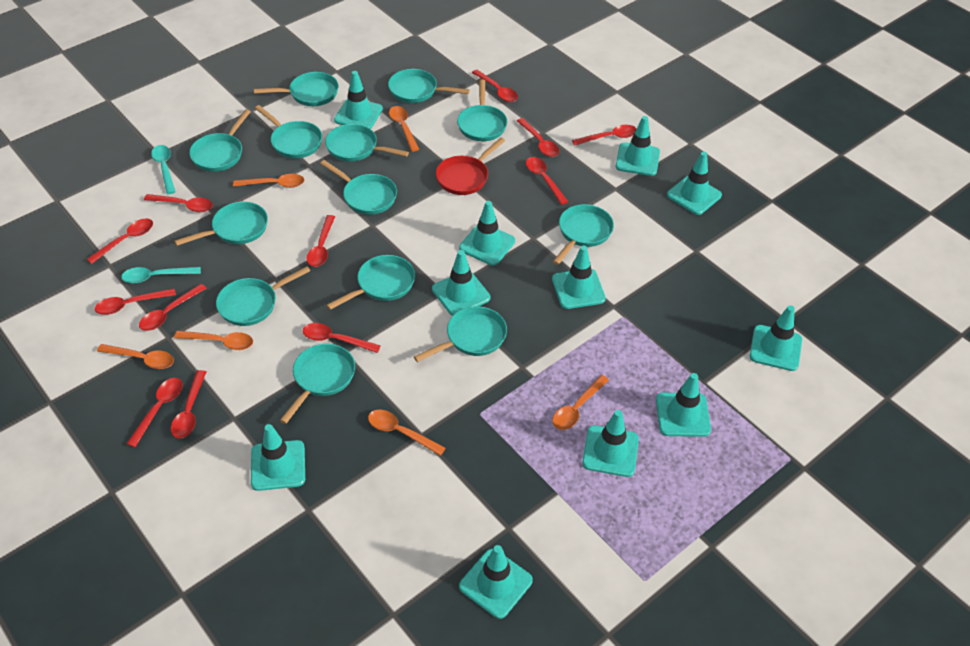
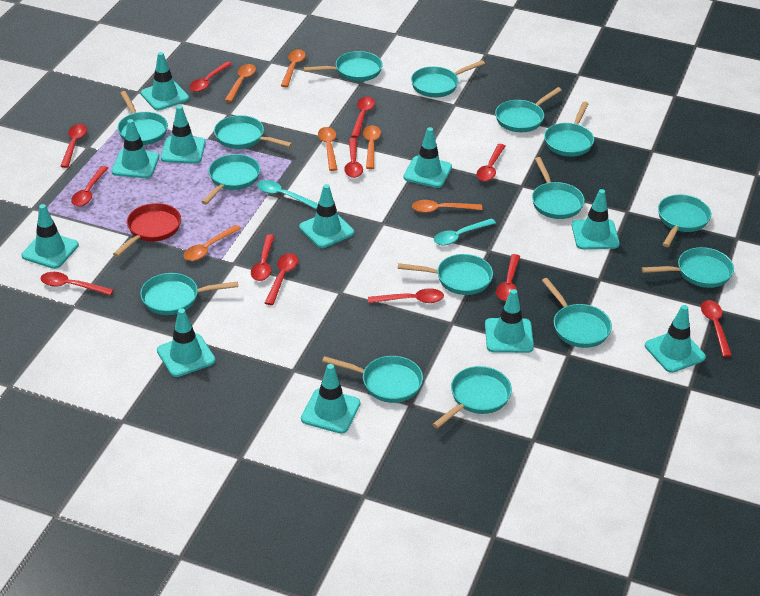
turquoise pan: 13 -> 15

